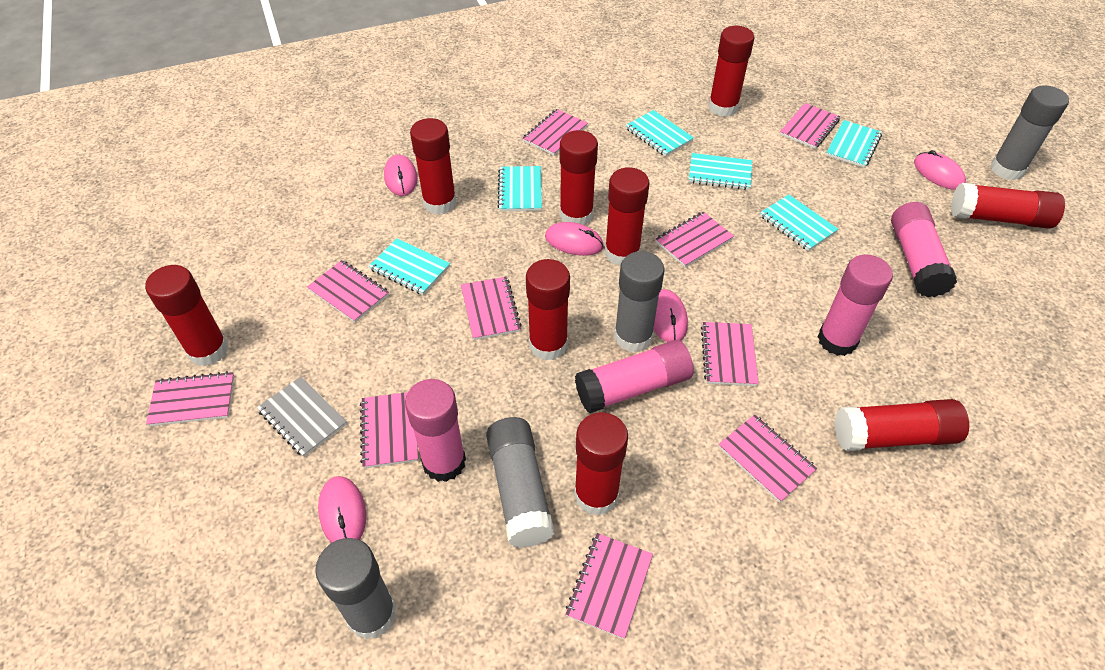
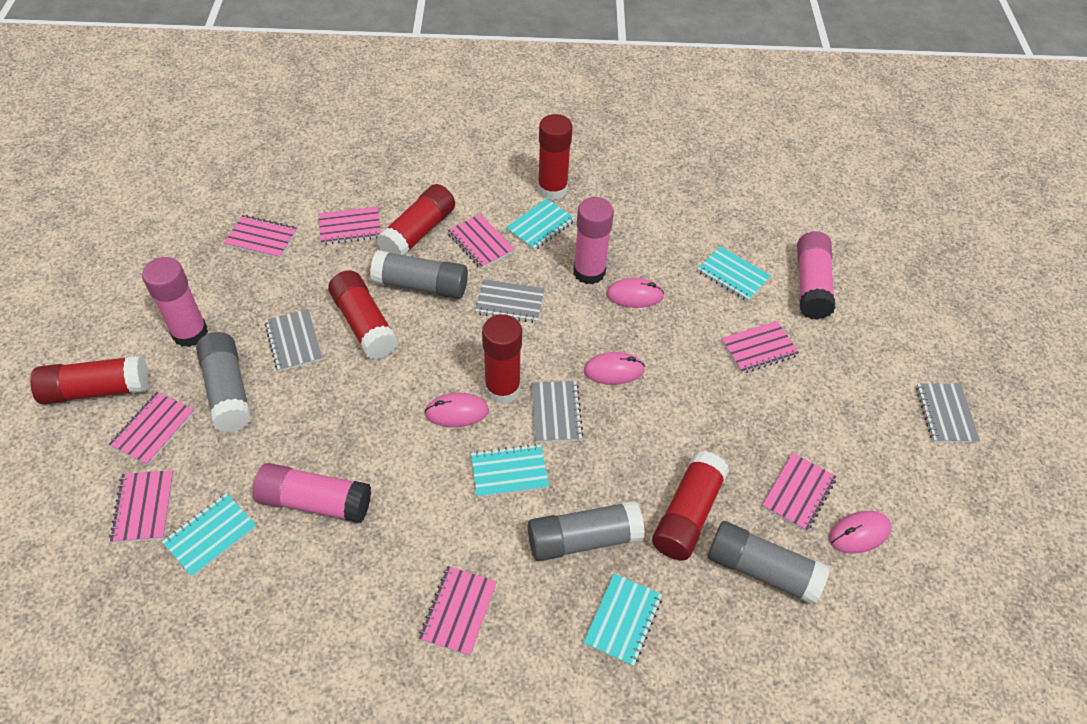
grey notebook: 1 -> 4
pink mouse: 5 -> 4
pink notebook: 10 -> 8
red glue stick: 9 -> 6
turquoise notebook: 6 -> 5

